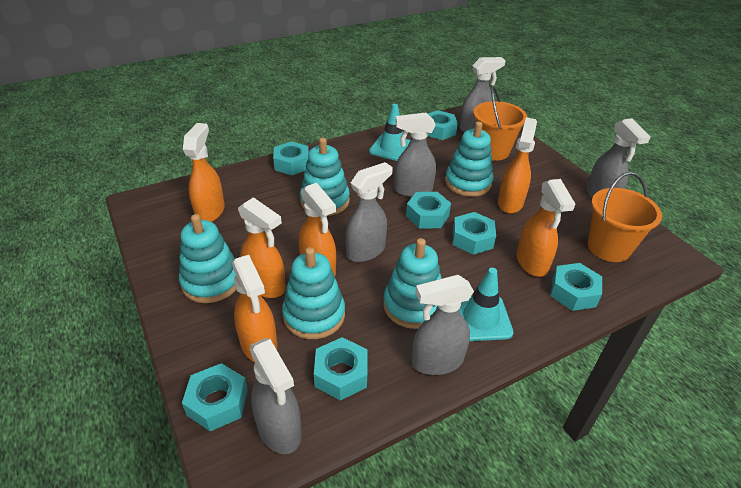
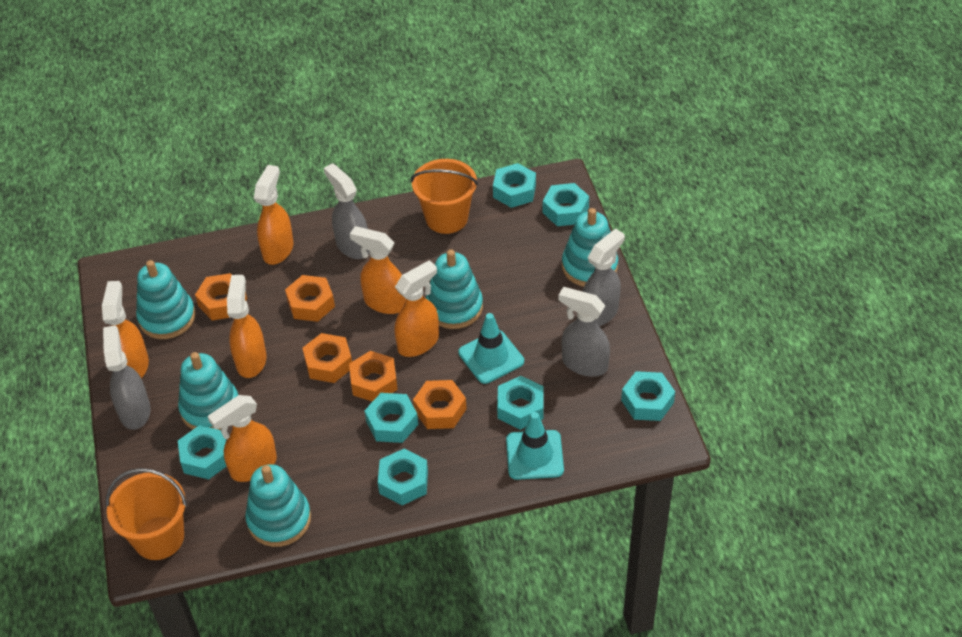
grey spray bottle: 6 -> 4
orange nut: 0 -> 5

